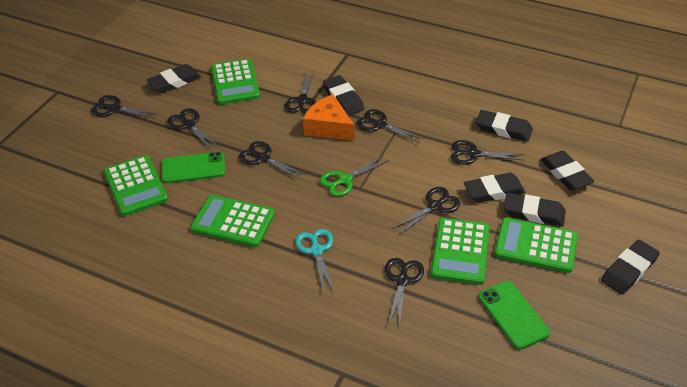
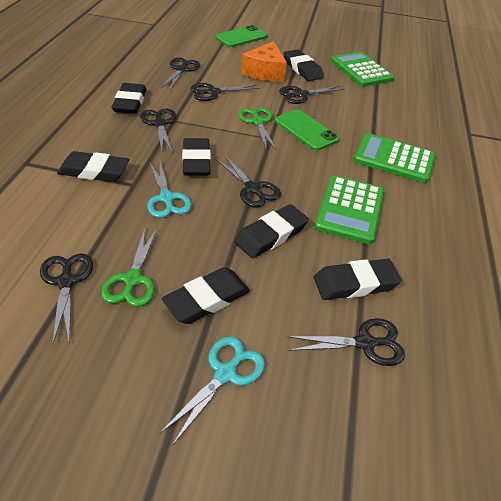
black scissors: 8 -> 7
green calculator: 5 -> 3
green scissors: 1 -> 2
turquoise scissors: 1 -> 2

